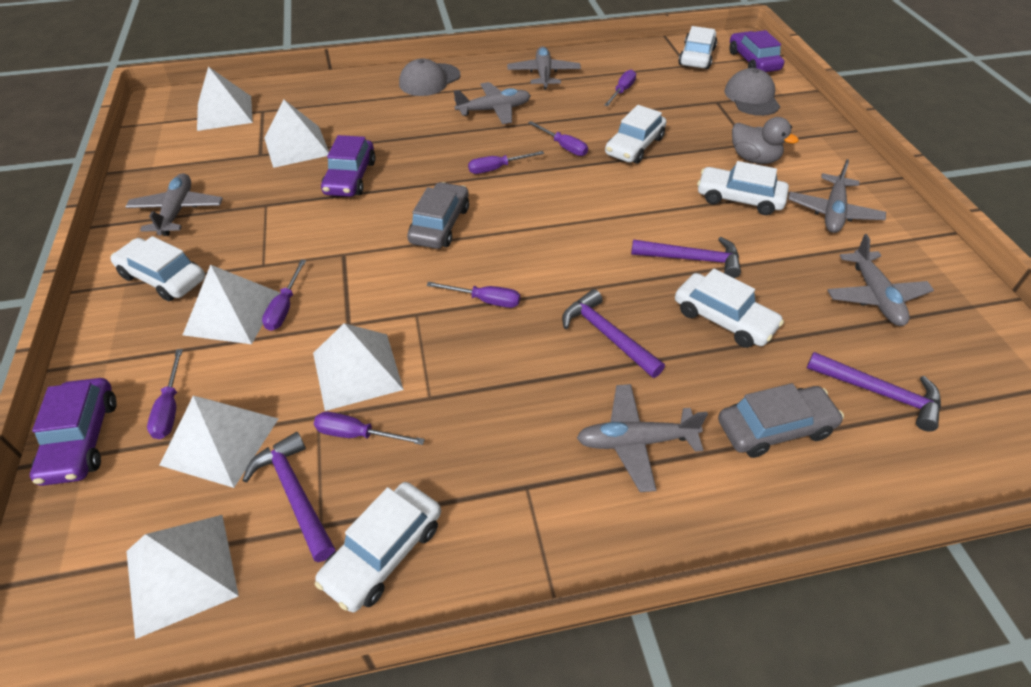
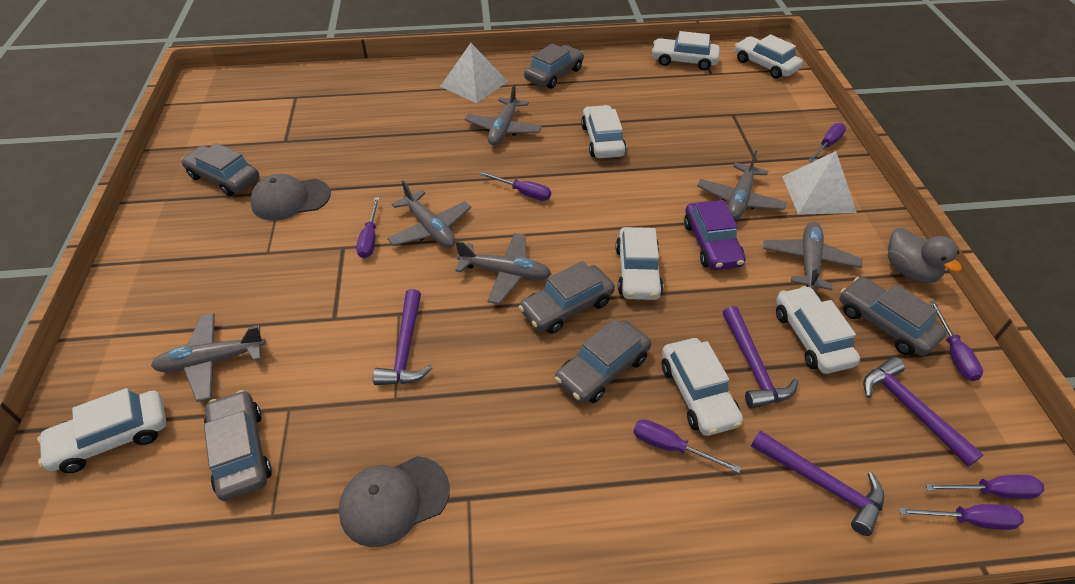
grey car: 2 -> 6
purple car: 3 -> 1
white car: 6 -> 7
white pyramid: 6 -> 2

